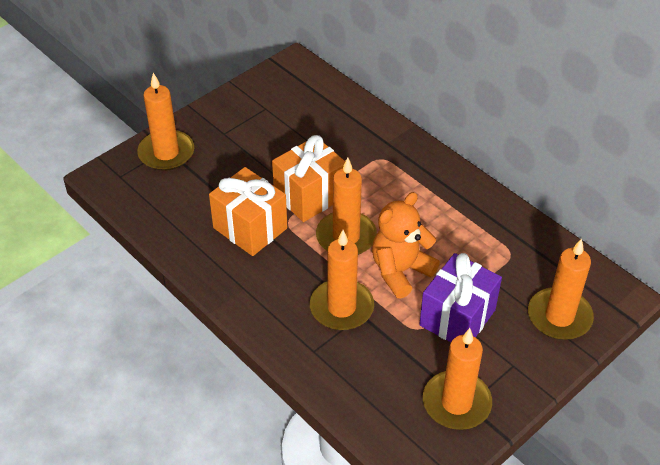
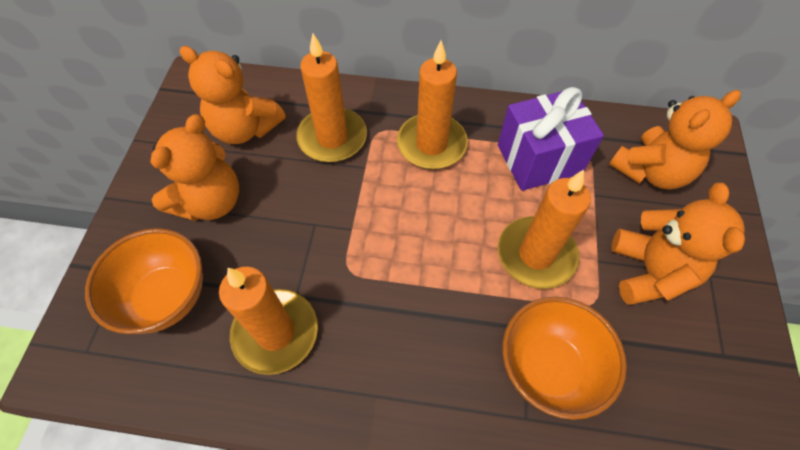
orange bowl: 0 -> 2
orange candle: 5 -> 4
orange gift: 2 -> 0
orange teddy bear: 1 -> 4

